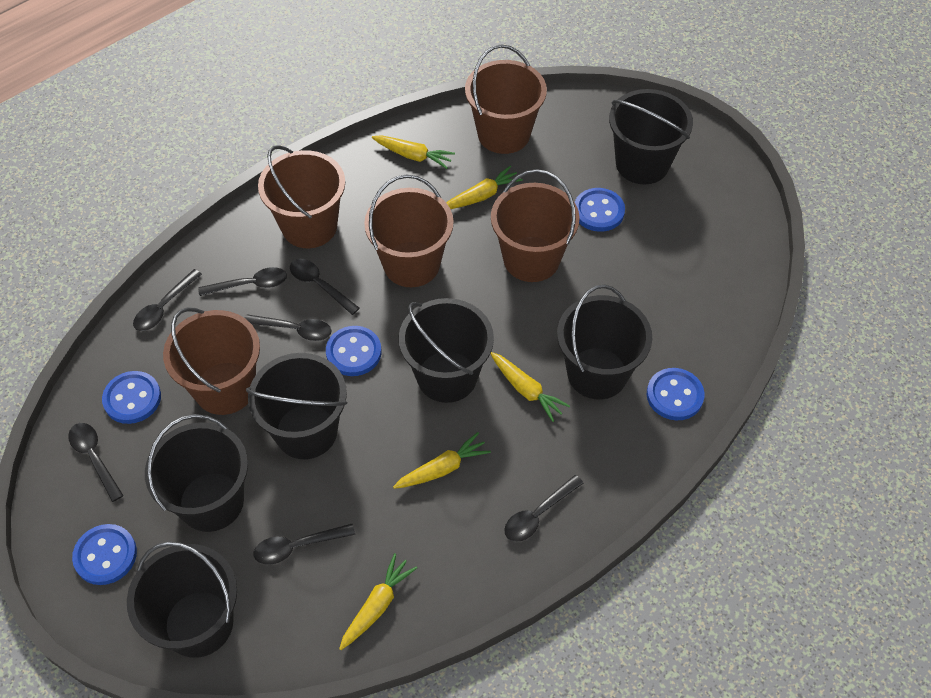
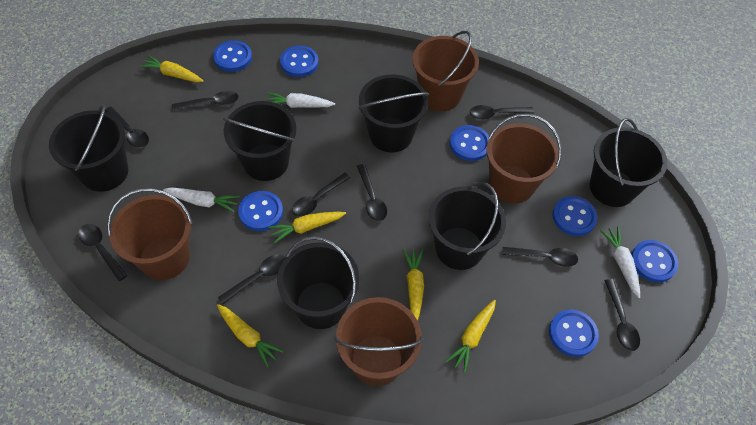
black spoon: 7 -> 9
blue button: 5 -> 7
brown bucket: 5 -> 4
white carrot: 0 -> 3

